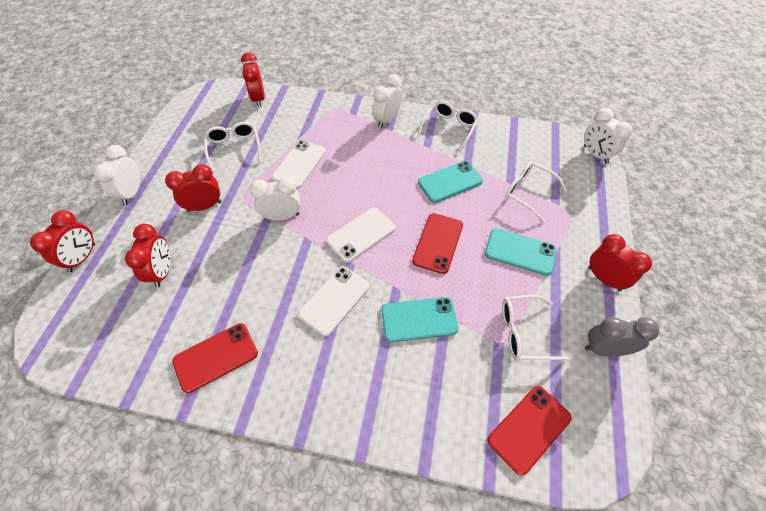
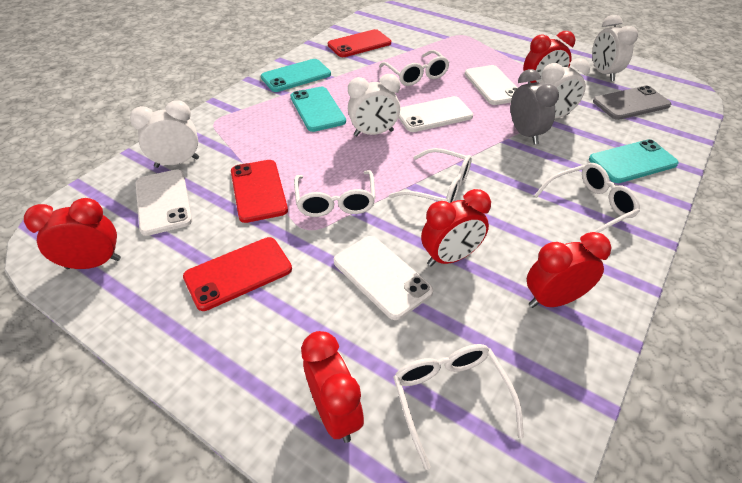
grey phone: 0 -> 1
white glasses: 4 -> 5
white phone: 3 -> 4

